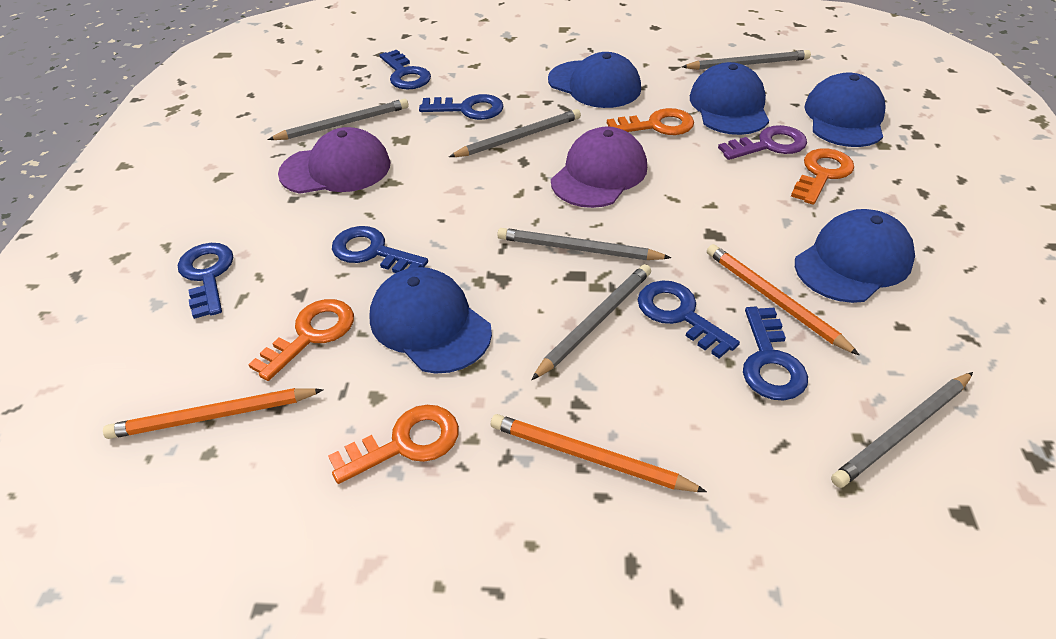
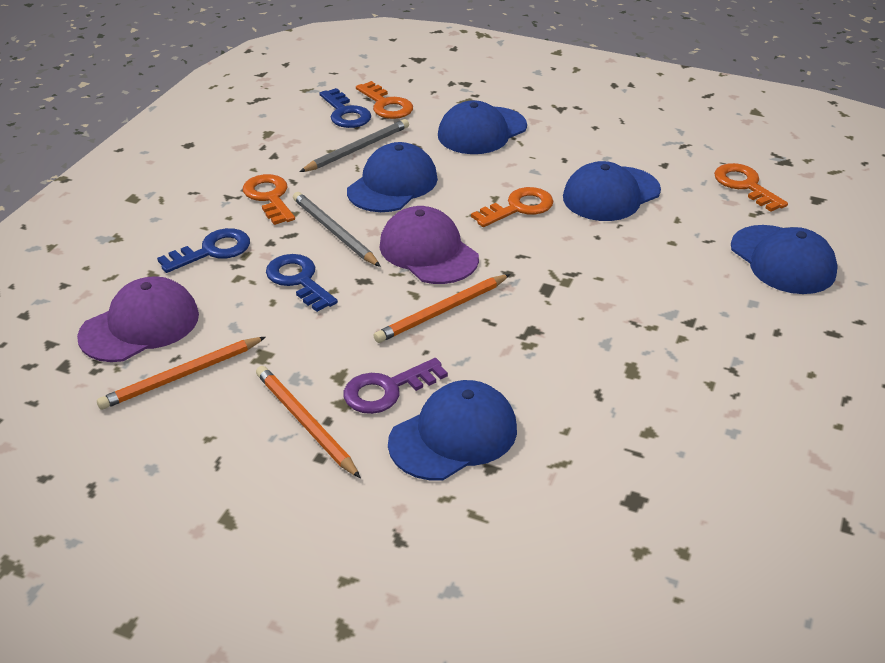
blue key: 6 -> 3
grey pencil: 6 -> 2

